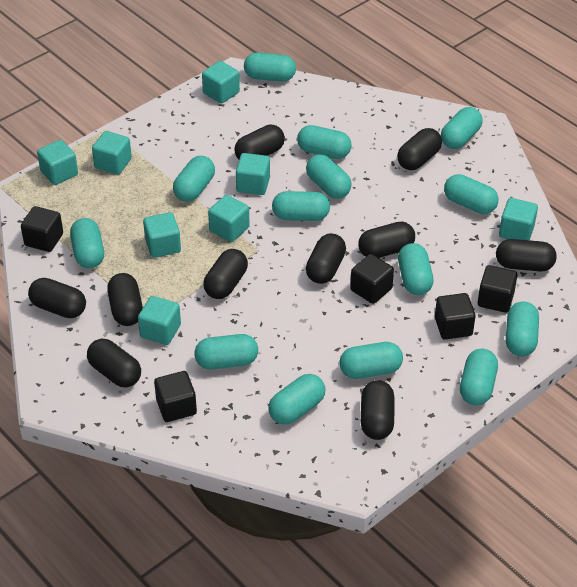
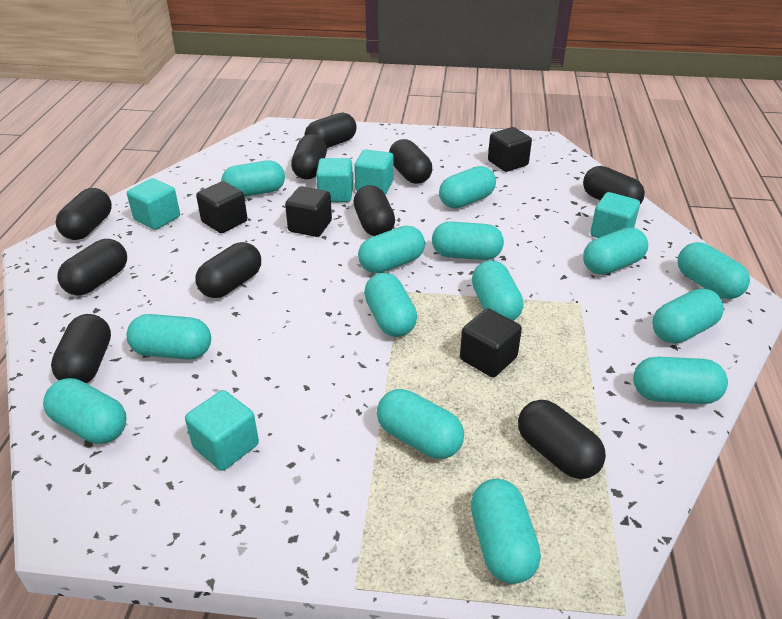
black cube: 5 -> 4
turquoise cube: 8 -> 5

